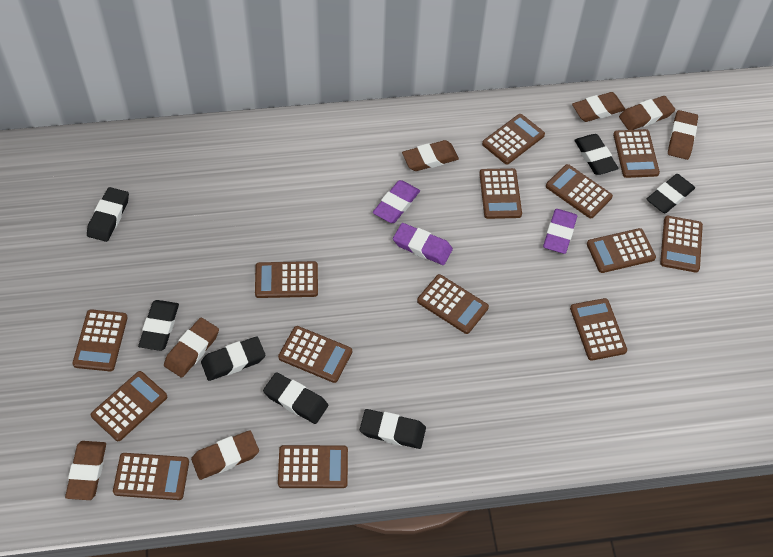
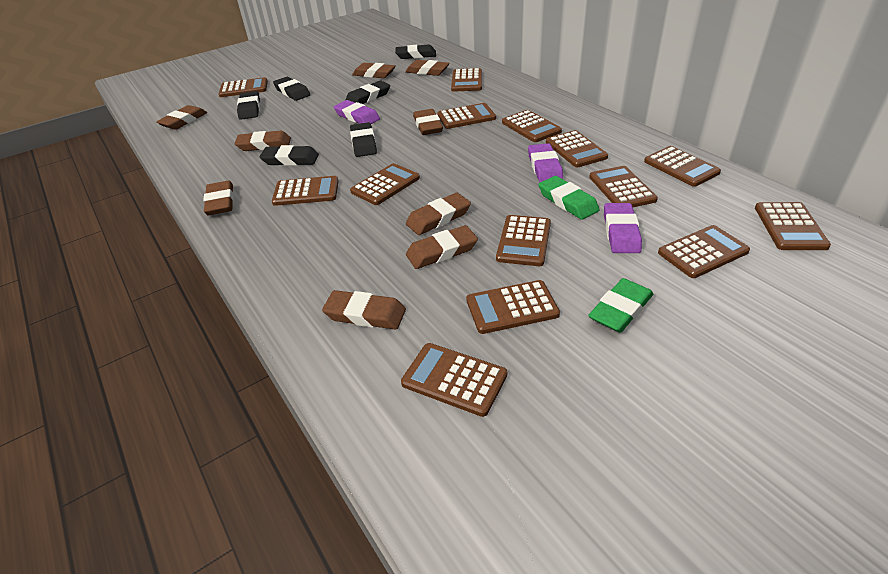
black eraser: 7 -> 6
brown eraser: 7 -> 9
green eraser: 0 -> 2

